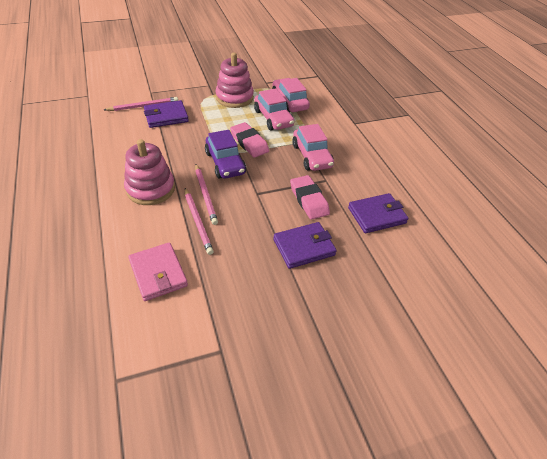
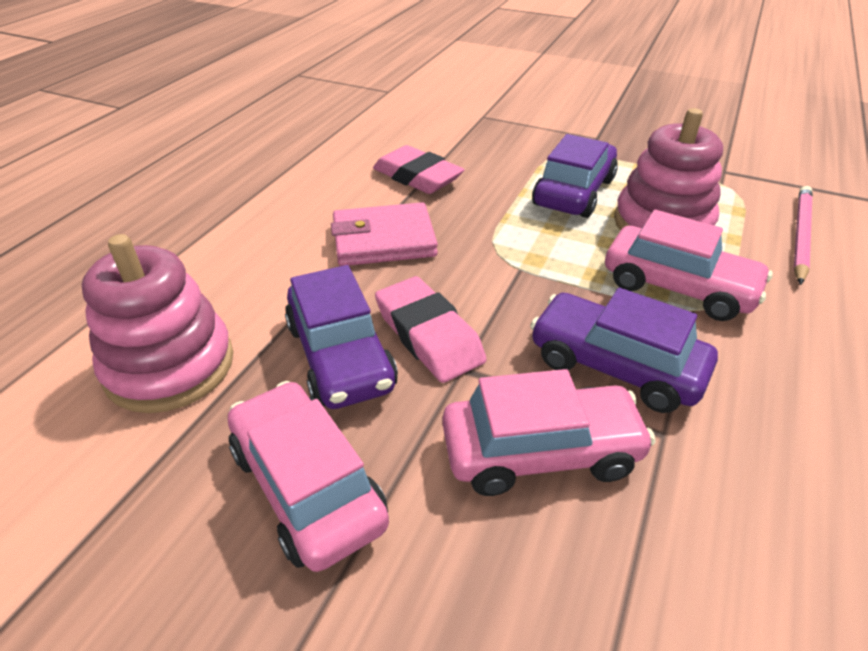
pink pencil: 3 -> 1
purple car: 1 -> 3
purple wallet: 3 -> 0

